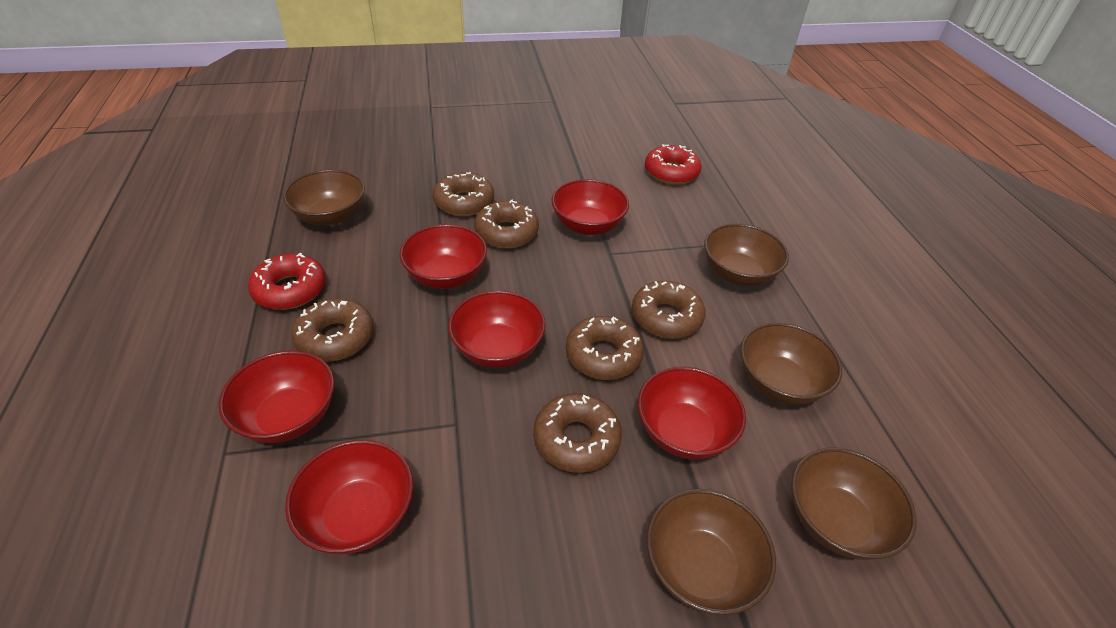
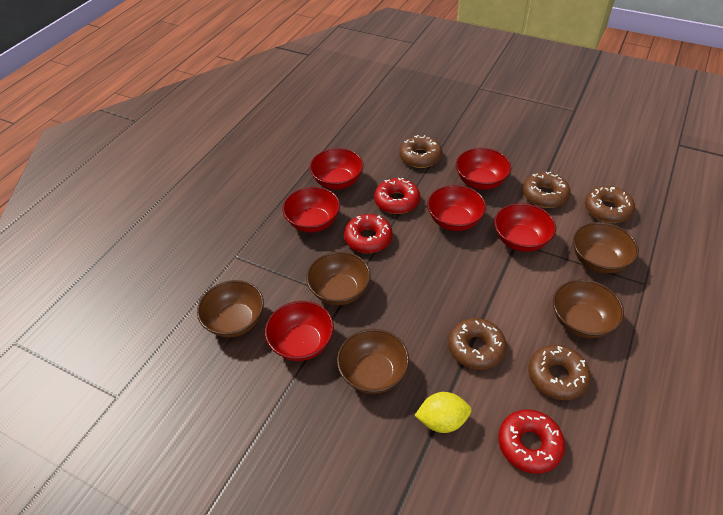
brown donut: 6 -> 5
red donut: 2 -> 3
yellow lemon: 0 -> 1

